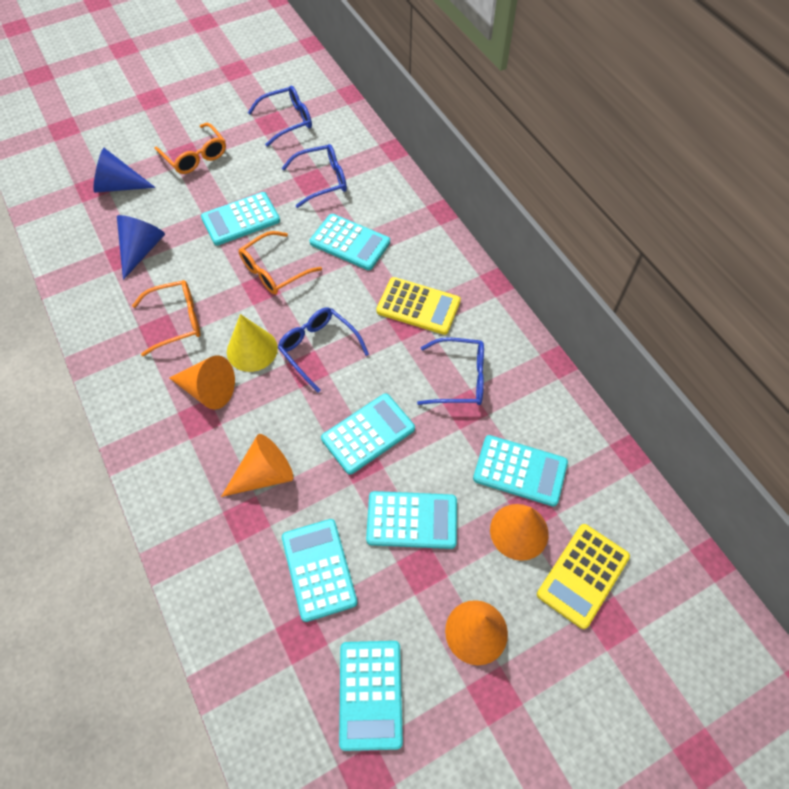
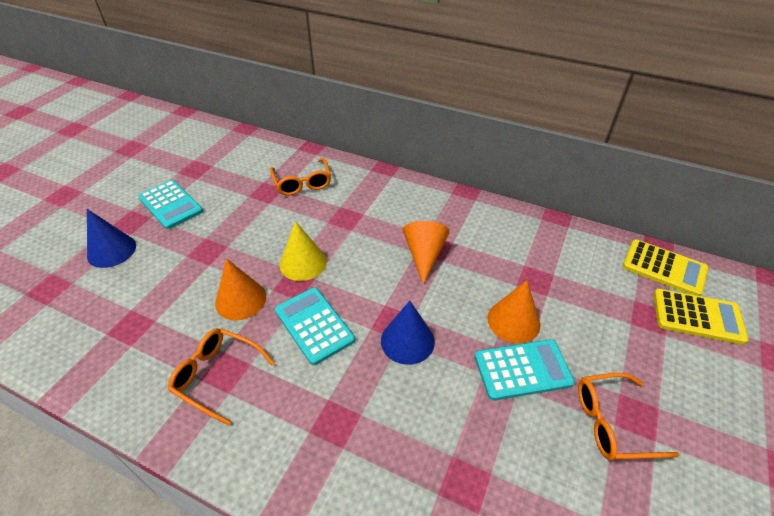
blue glasses: 4 -> 0
orange cone: 4 -> 3
turquoise calculator: 7 -> 3

